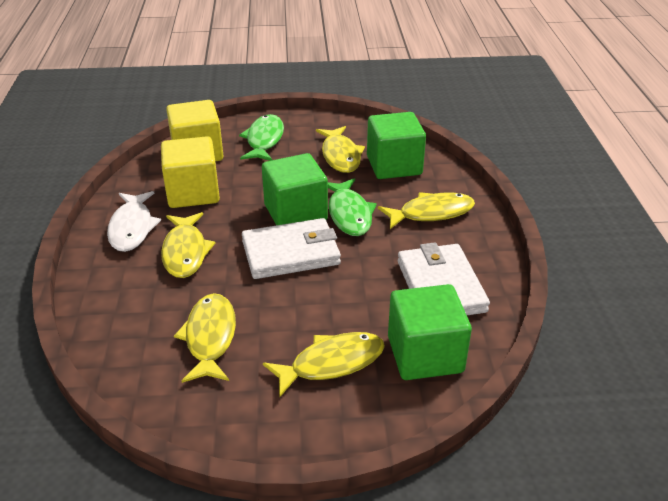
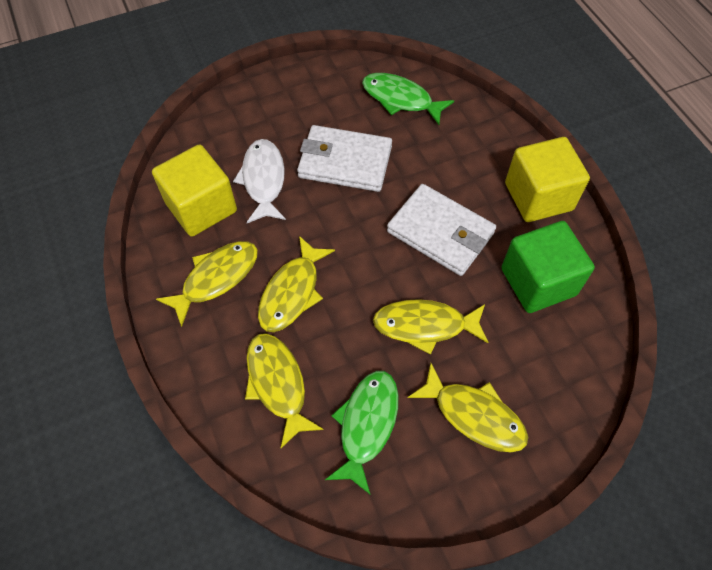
green cube: 3 -> 1

